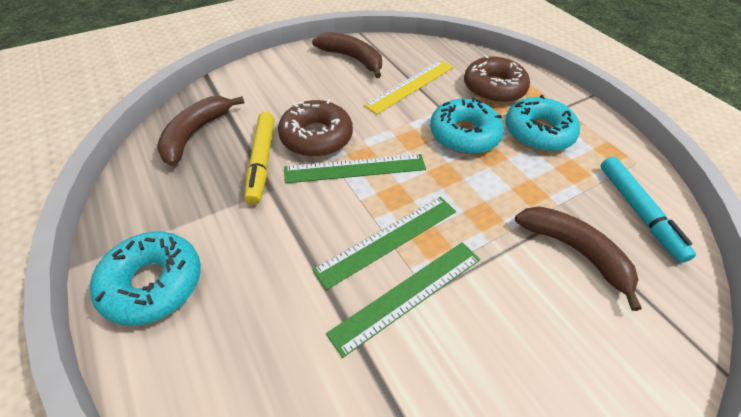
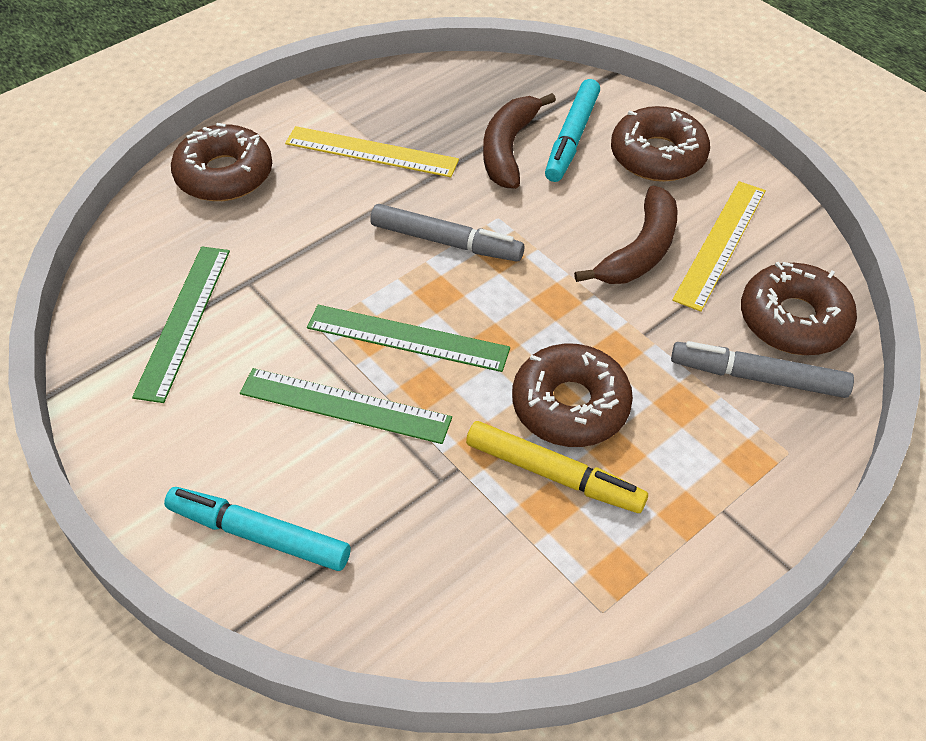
brown banana: 3 -> 2
brown donut: 2 -> 4
grey marker: 0 -> 2
turquoise donut: 3 -> 0
turquoise marker: 1 -> 2
yellow ruler: 1 -> 2

